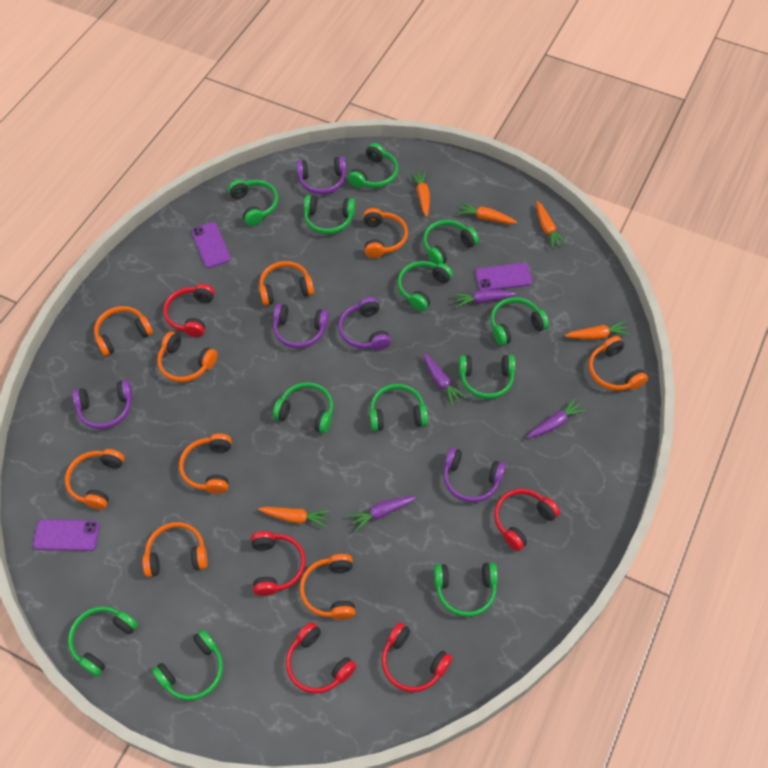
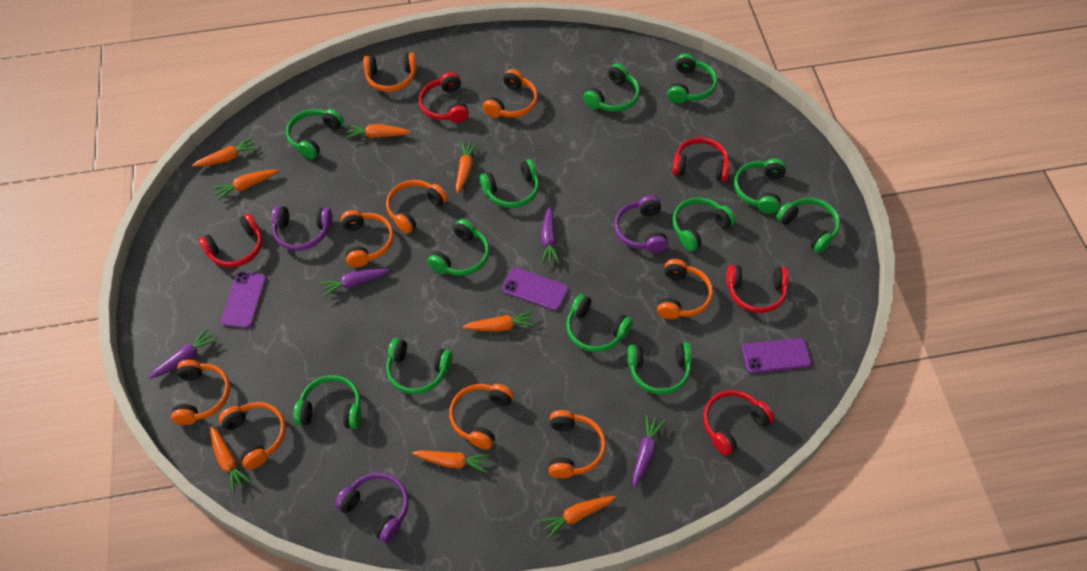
orange carrot: 5 -> 8
purple headphones: 5 -> 3

